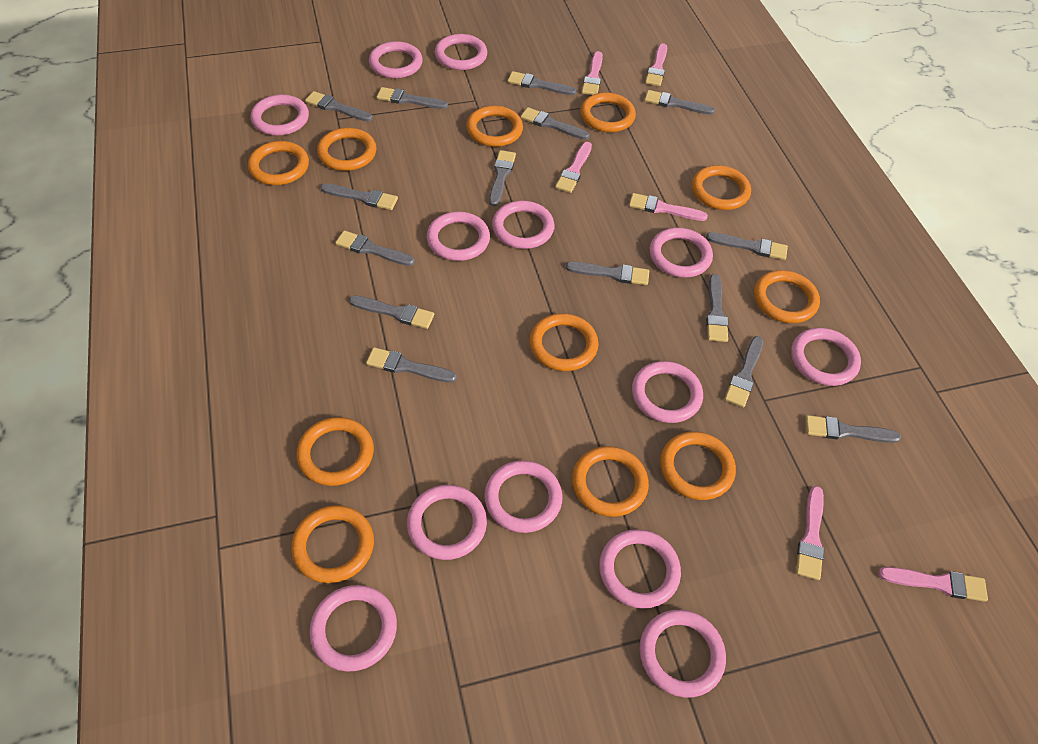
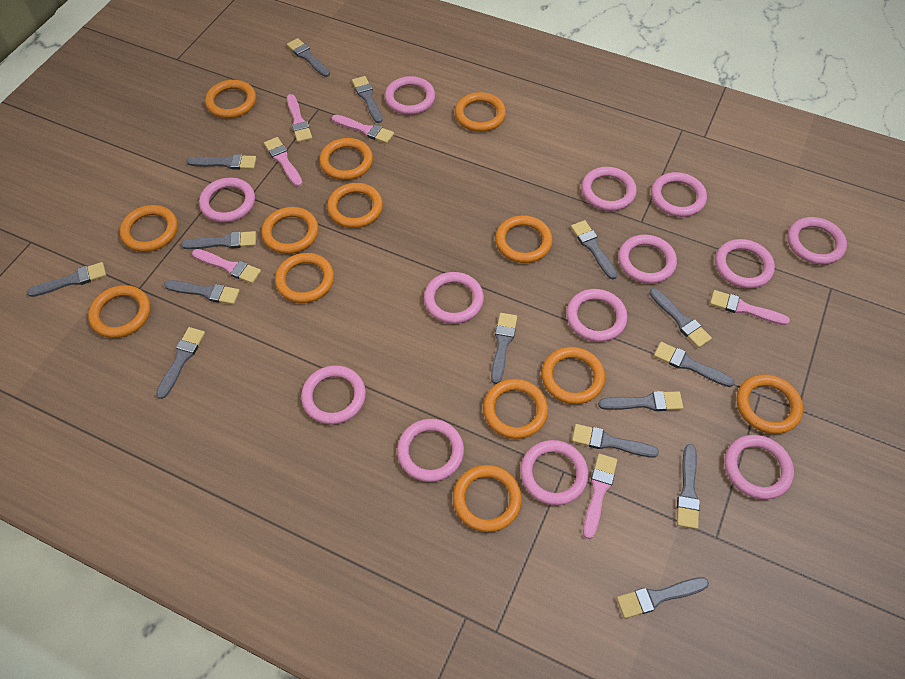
orange ring: 11 -> 13

